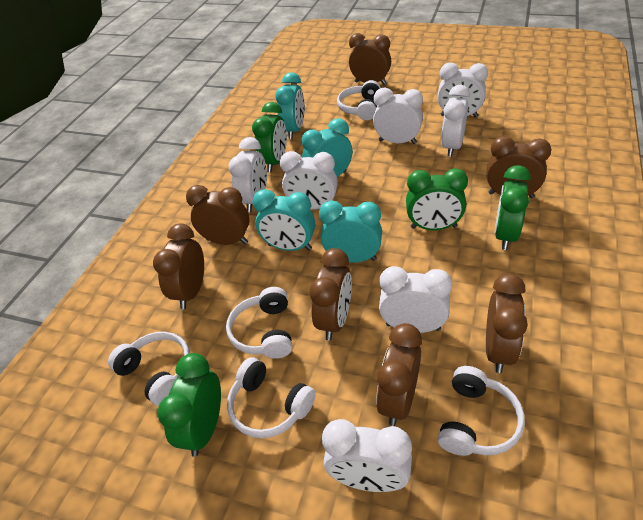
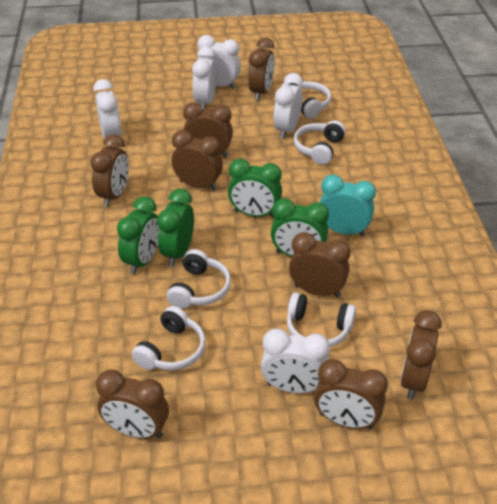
brown clock: 7 -> 8
turquoise clock: 4 -> 1
white clock: 7 -> 5

